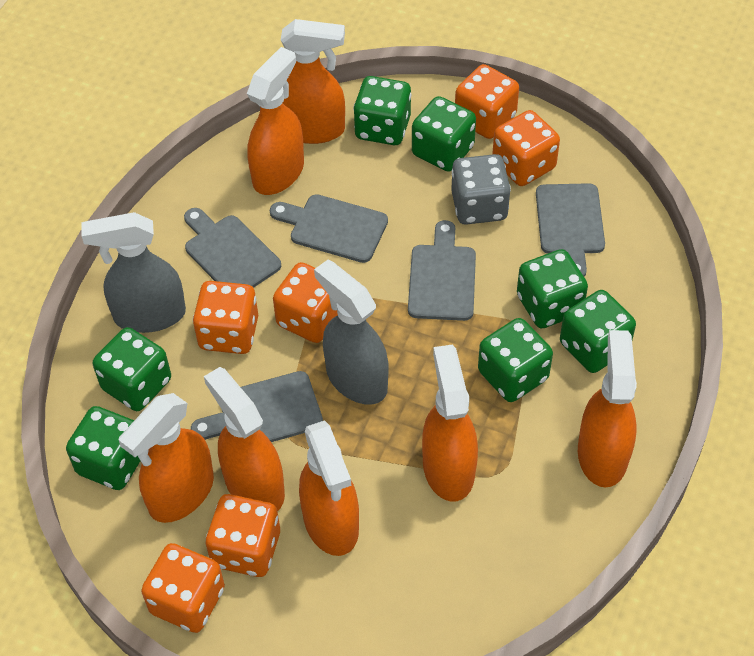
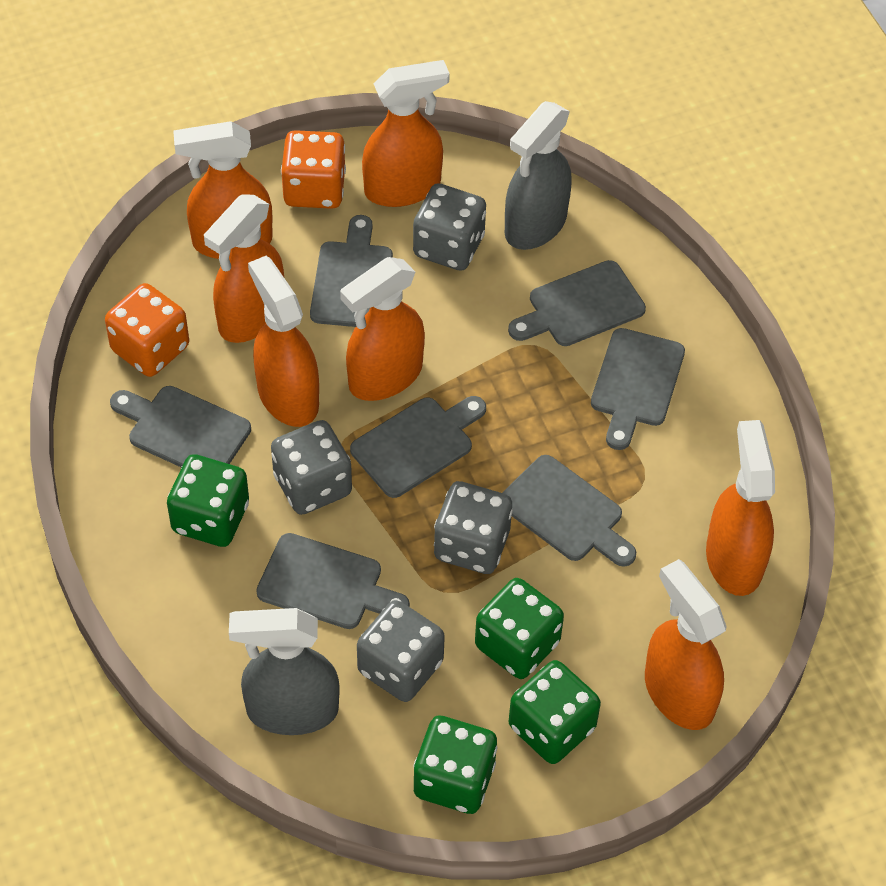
green dice: 7 -> 4
grey cutting board: 5 -> 7
grey dice: 1 -> 4
orange dice: 6 -> 2

